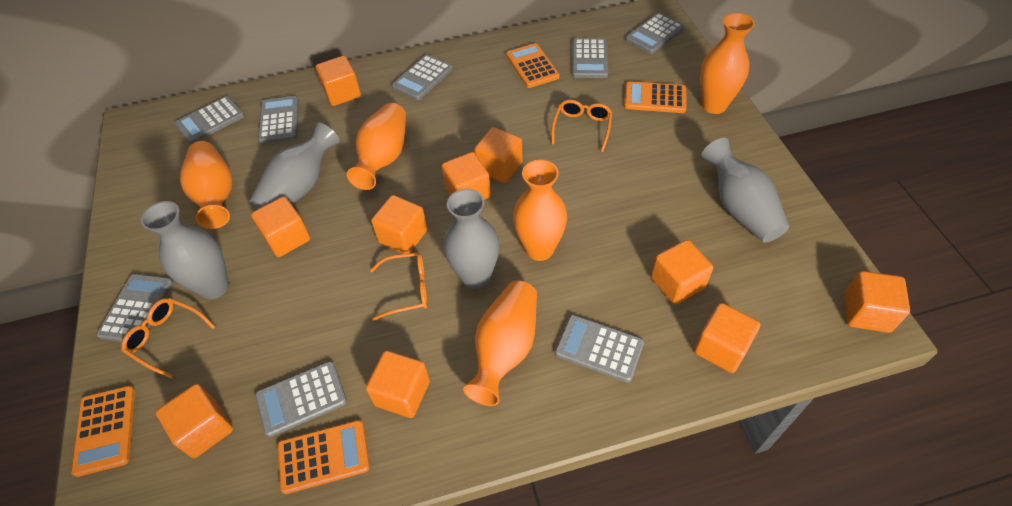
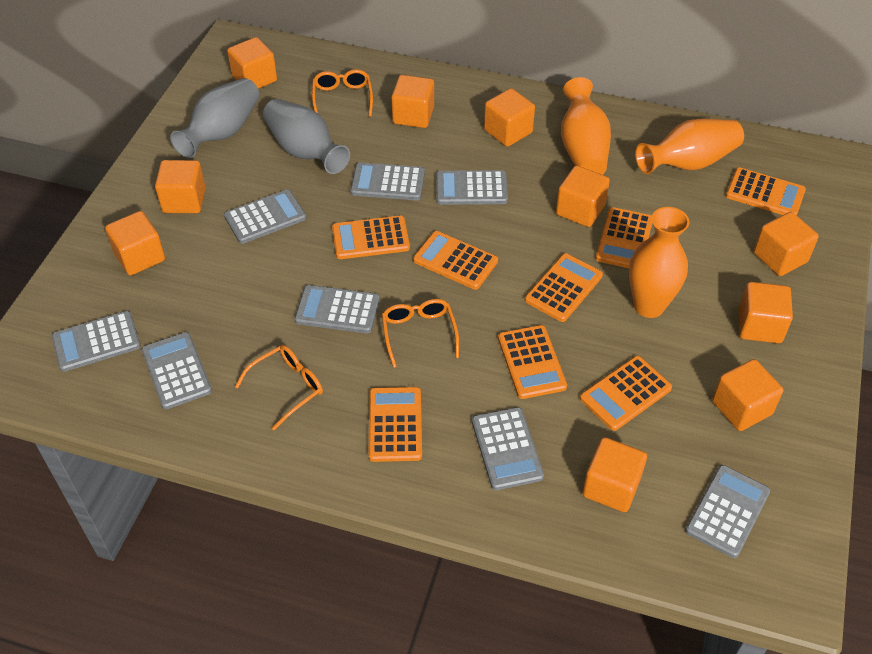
grey vase: 4 -> 2
orange calculator: 4 -> 8
orange vase: 5 -> 3

